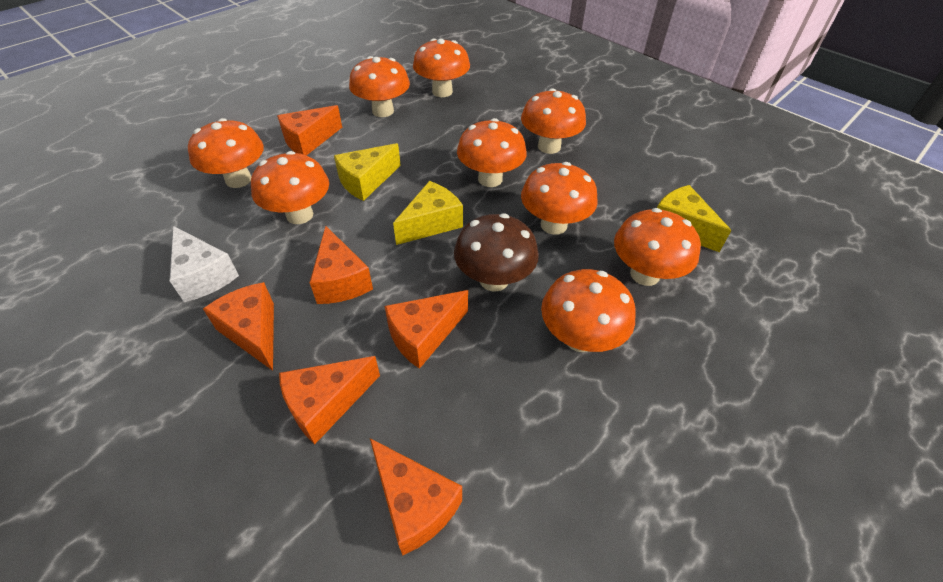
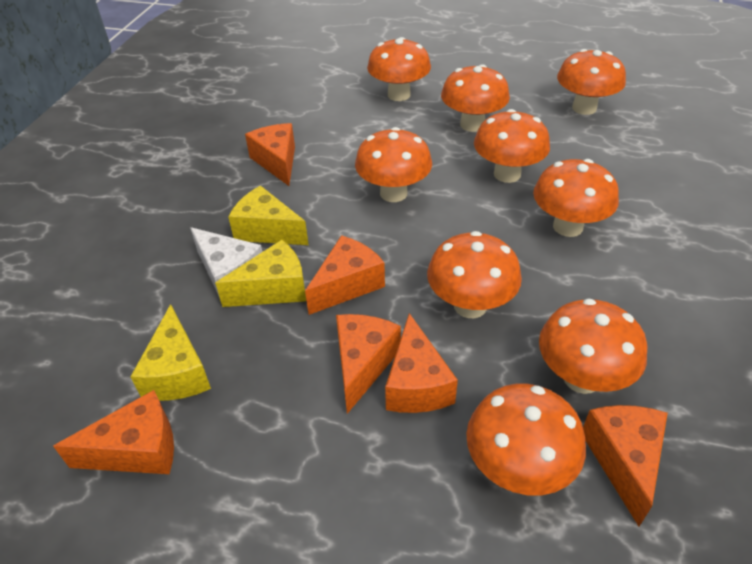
brown mushroom: 1 -> 0

